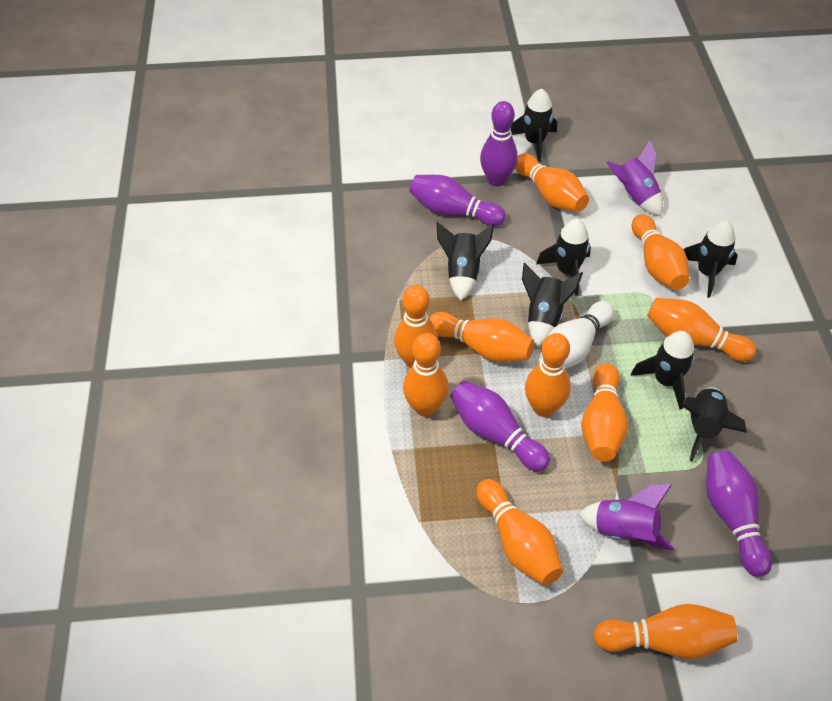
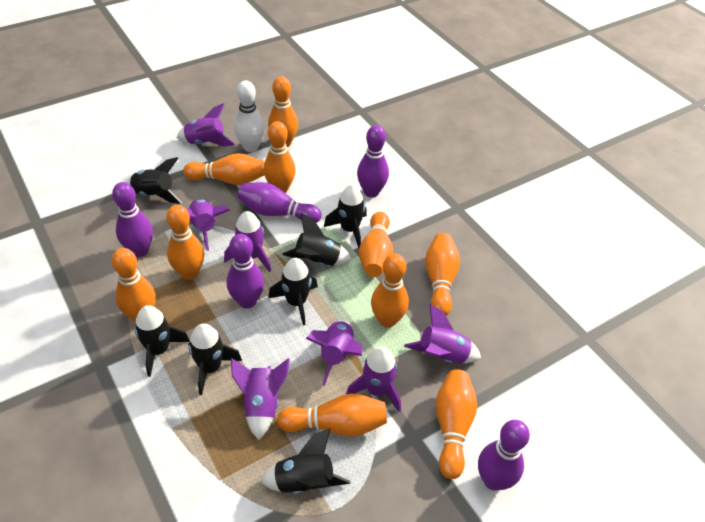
purple bowling pin: 4 -> 5
purple rocket: 2 -> 7

